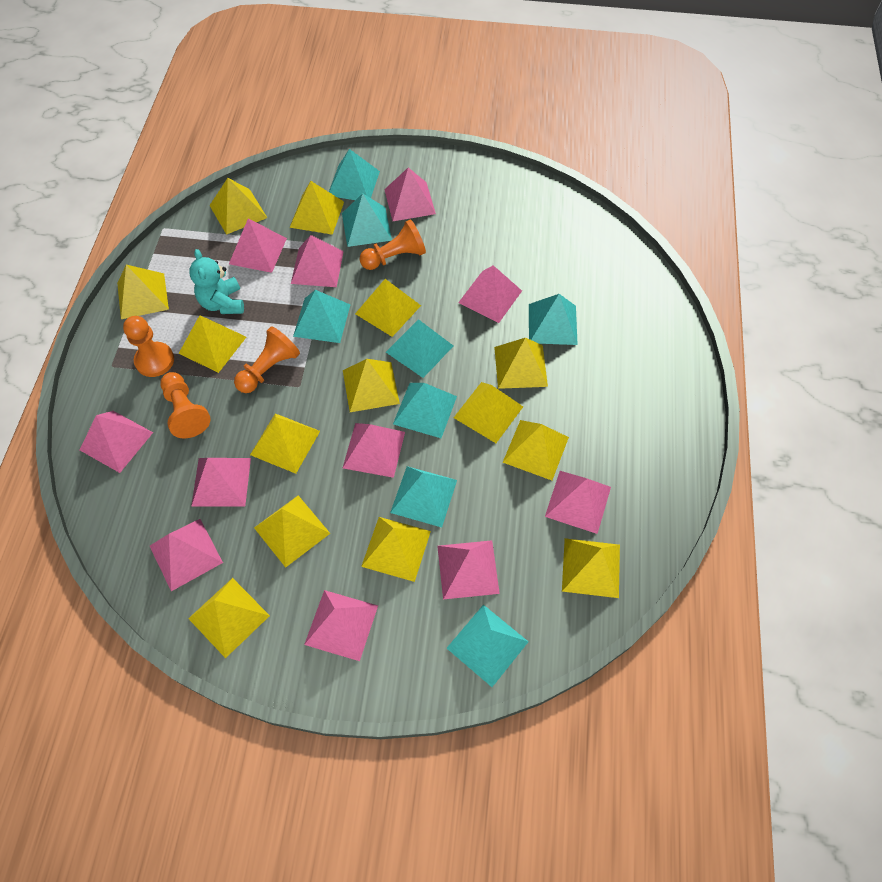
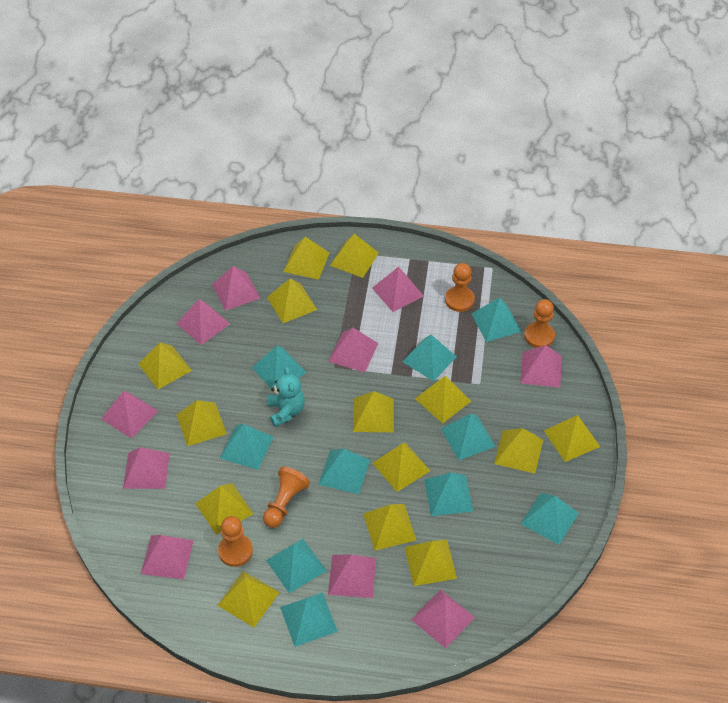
pink pyramid: 11 -> 10
turquoise pyramid: 8 -> 10

